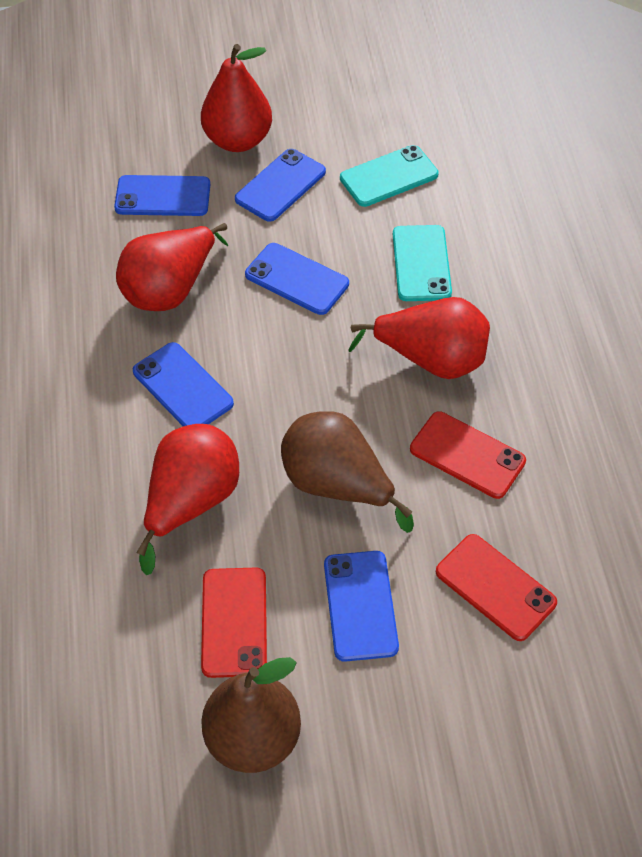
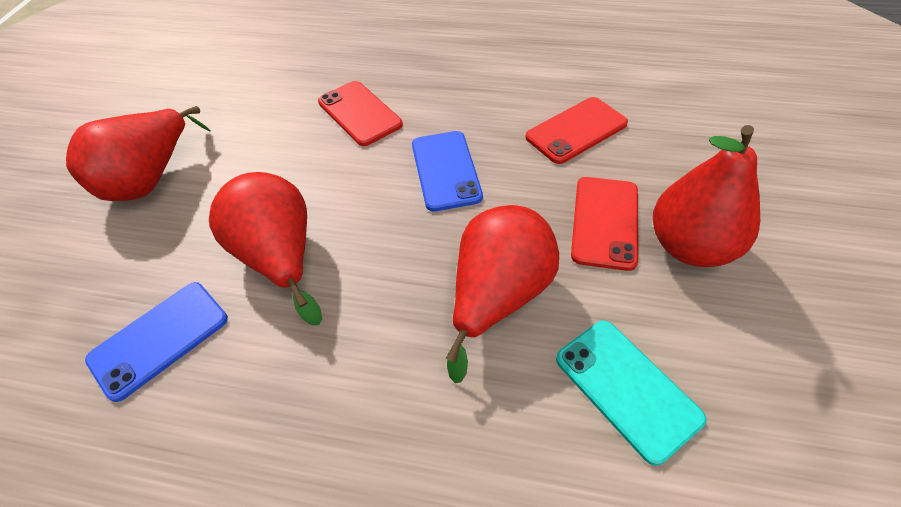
blue phone: 5 -> 2
brown pear: 2 -> 0
turquoise phone: 2 -> 1

